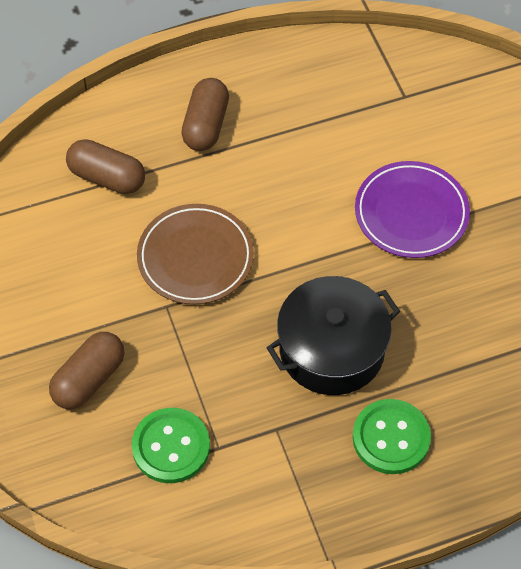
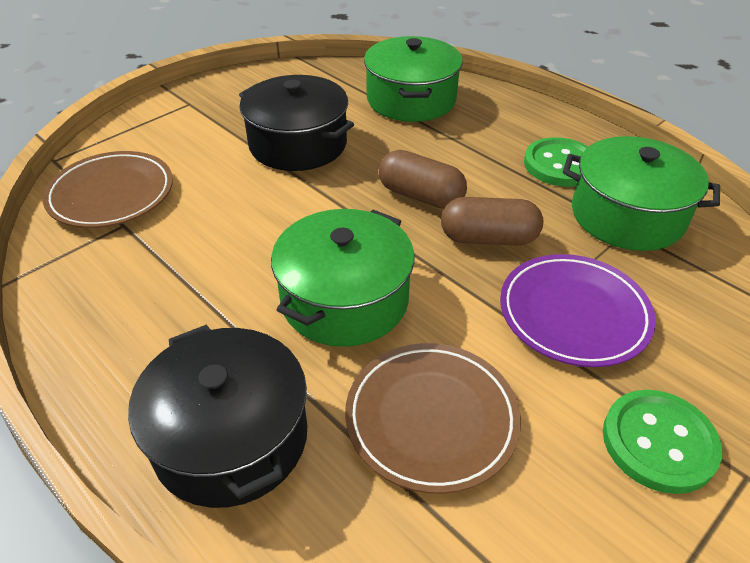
black pot: 1 -> 2
brown capsule: 3 -> 2
brown plate: 1 -> 2
green pot: 0 -> 3

